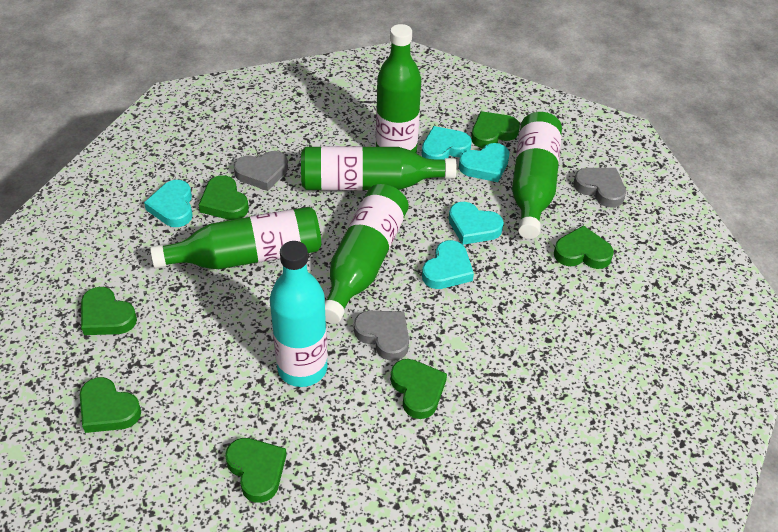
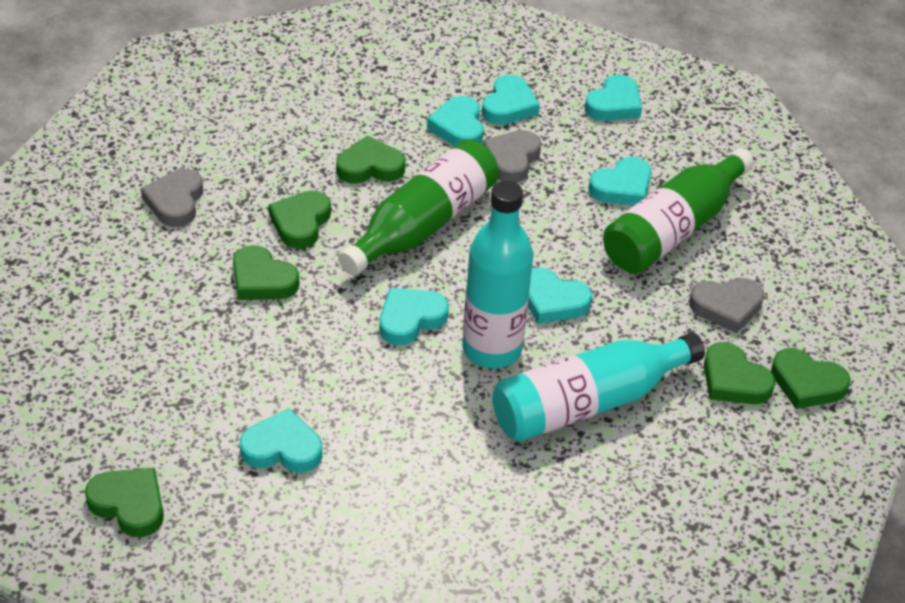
green bottle: 5 -> 2
green heart: 7 -> 6
turquoise bottle: 1 -> 2
turquoise heart: 5 -> 7

